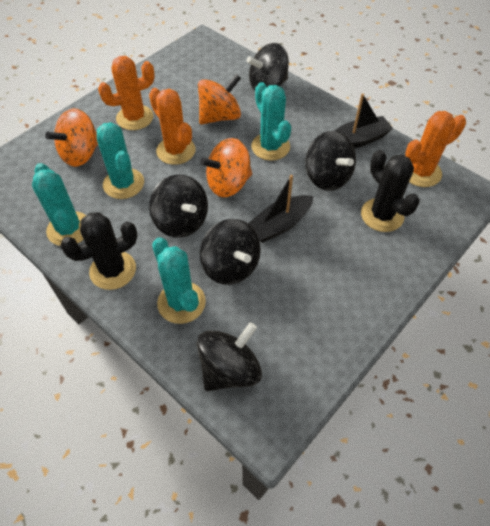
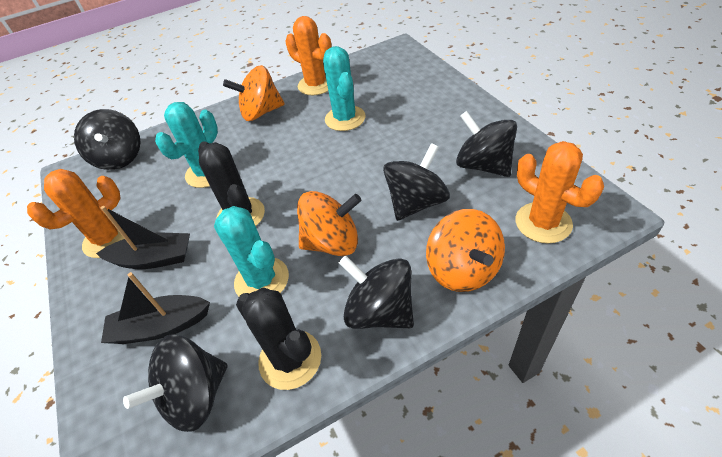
turquoise cactus: 4 -> 3

